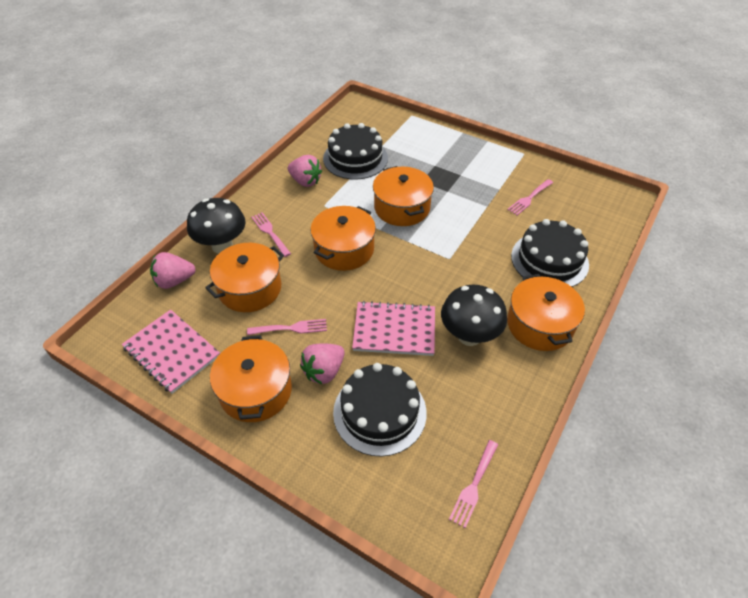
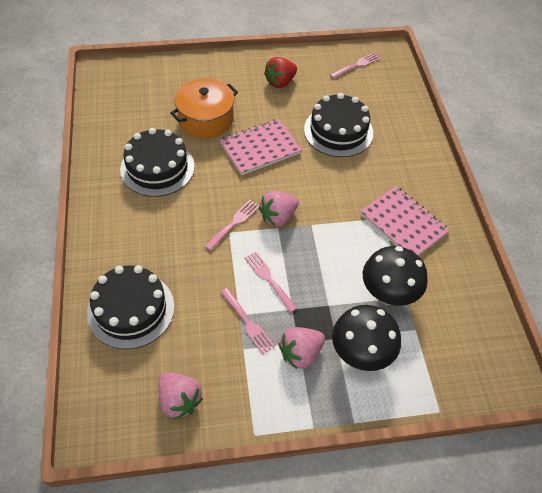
orange pot: 5 -> 1
red strawberry: 0 -> 1

